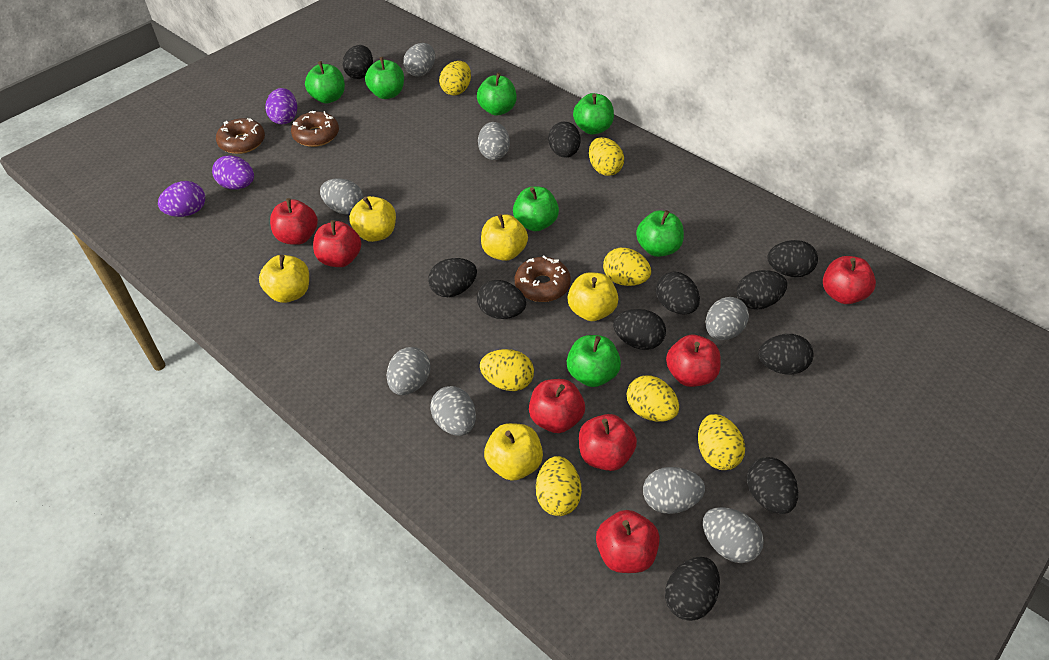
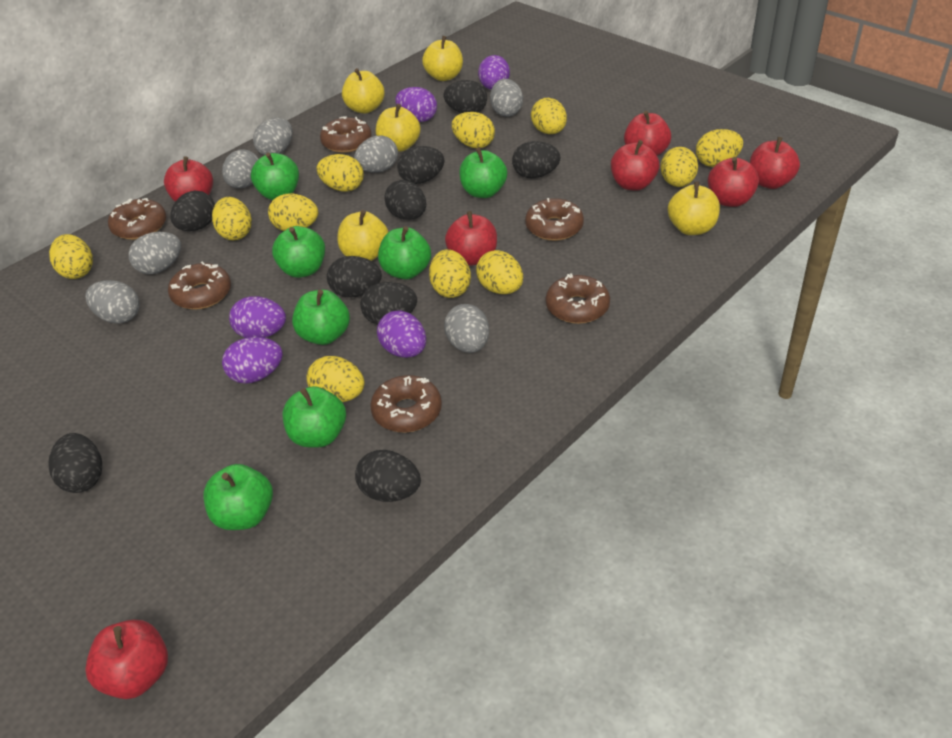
black egg: 11 -> 9
brown donut: 3 -> 6
grey egg: 8 -> 7
purple egg: 3 -> 5
yellow egg: 7 -> 11

